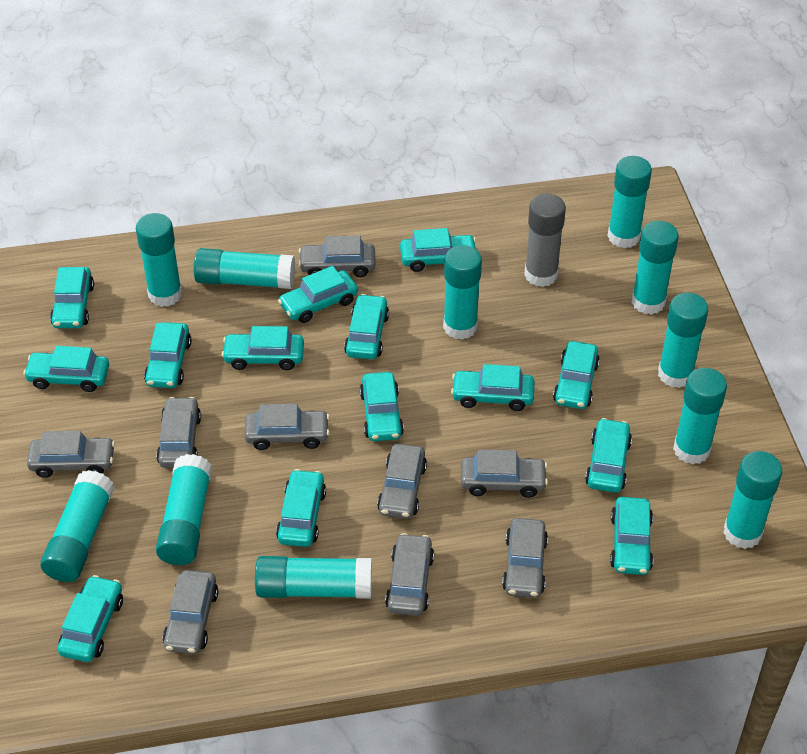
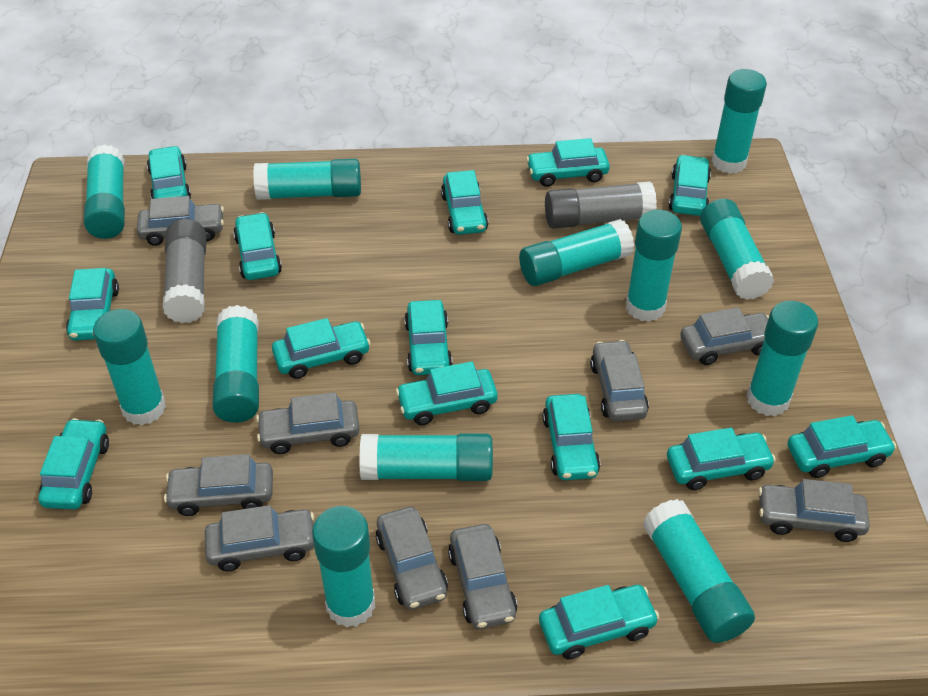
grey glue stick: 1 -> 2
turquoise glue stick: 11 -> 12

